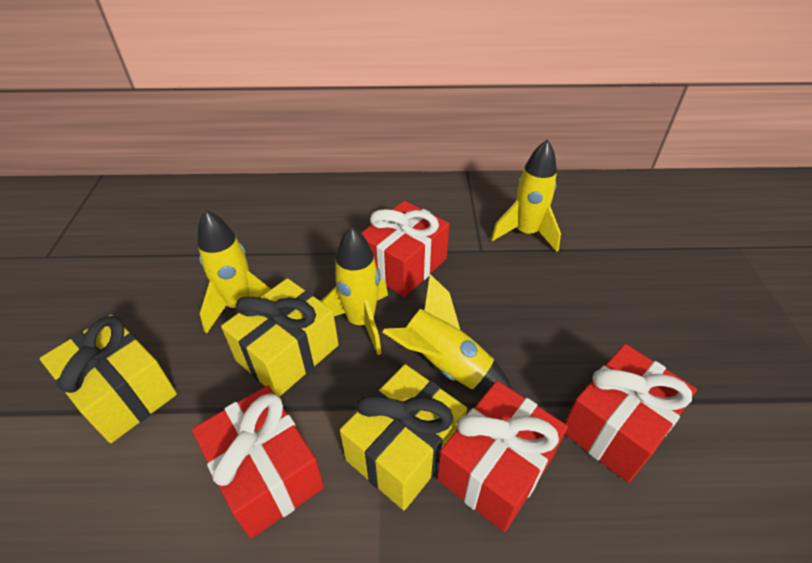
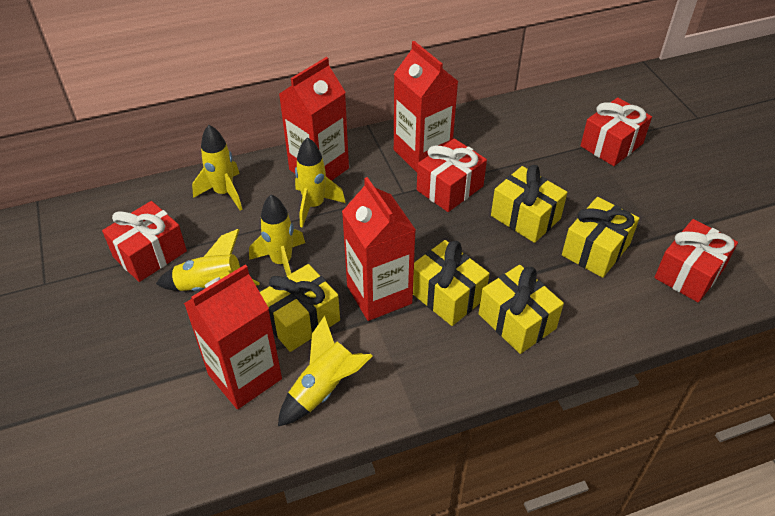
red carton: 0 -> 4
yellow gift: 3 -> 5
yellow rocket: 4 -> 5

